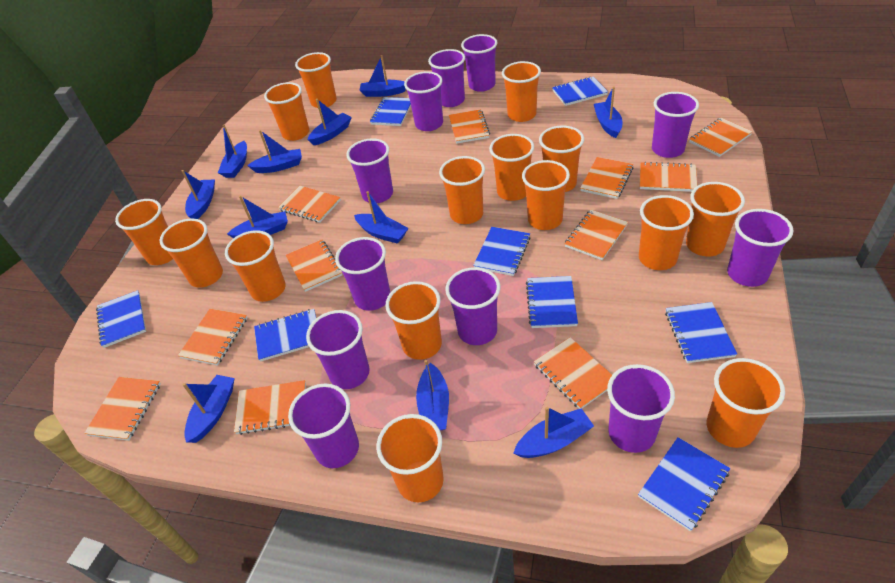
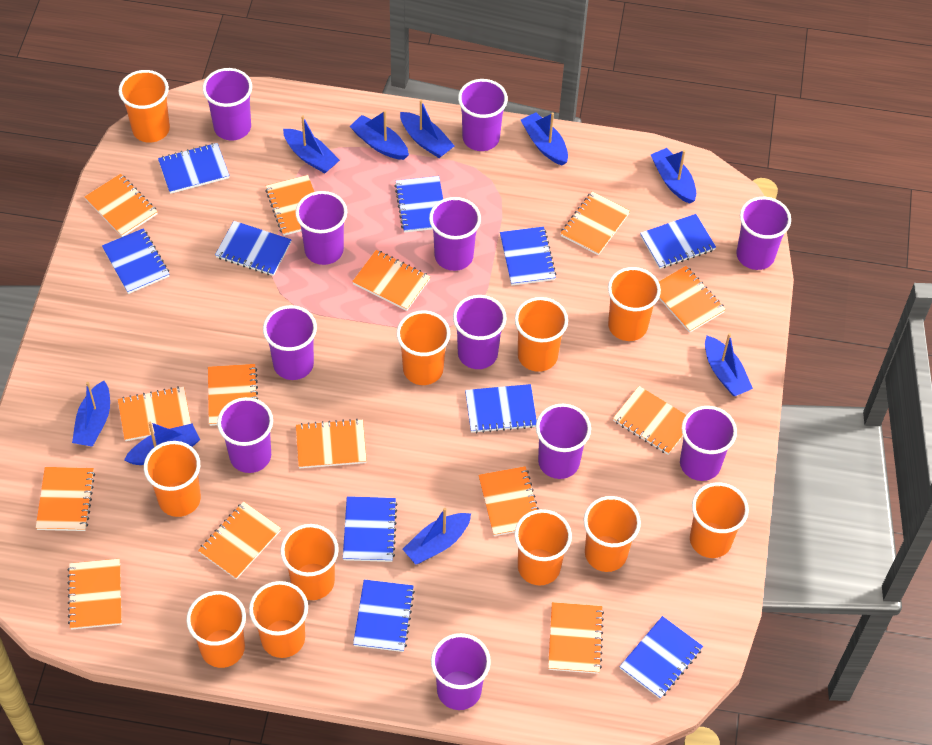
blue boat: 11 -> 9
blue notebook: 8 -> 10
orange cup: 15 -> 11
orange notebook: 11 -> 14

